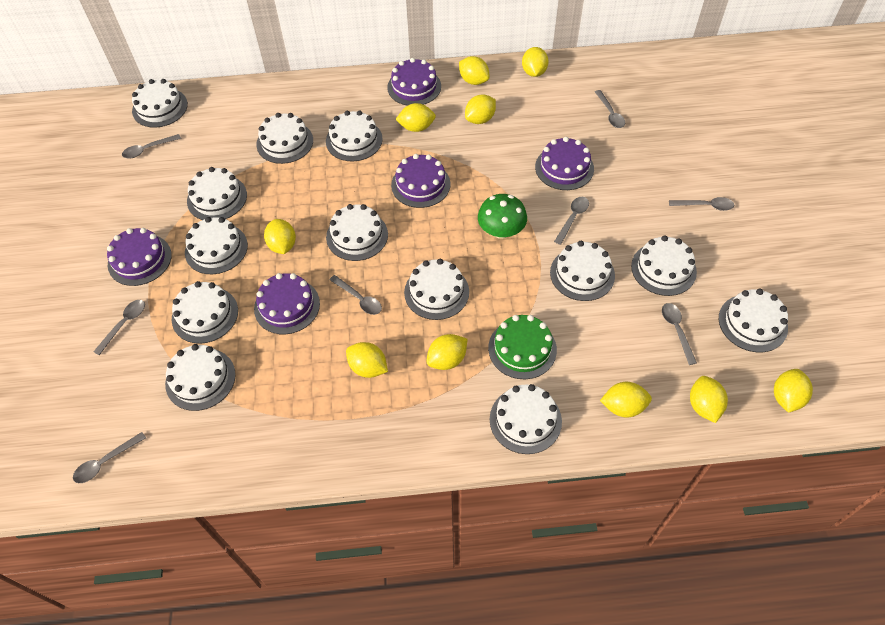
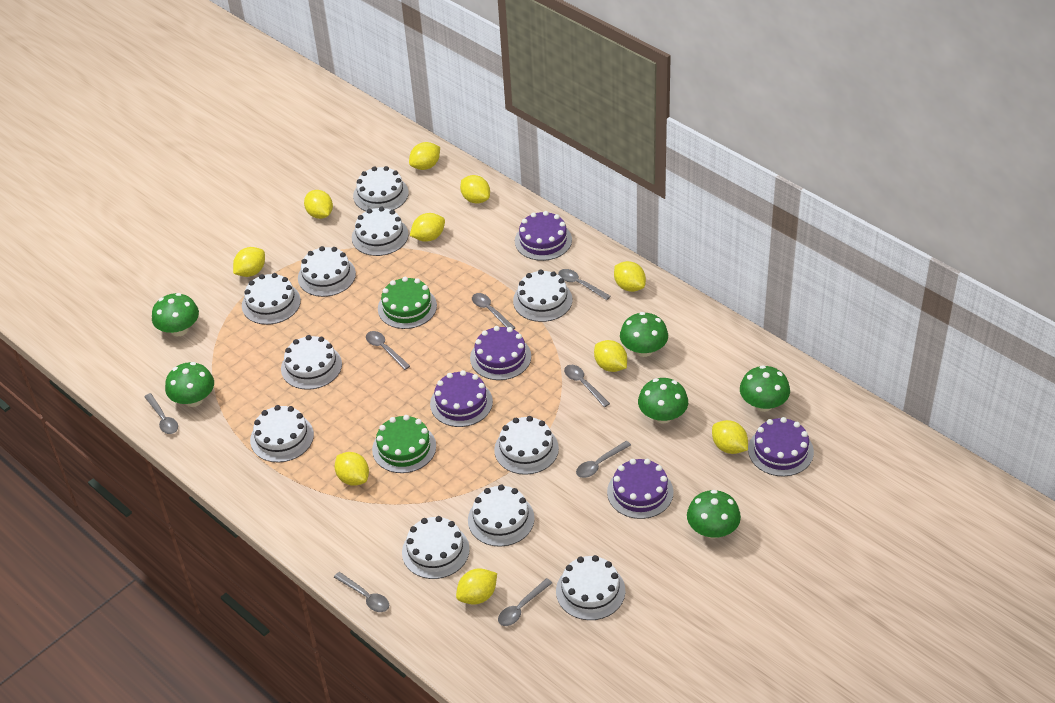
green cake: 1 -> 2
green mushroom: 1 -> 6
white cake: 13 -> 11

